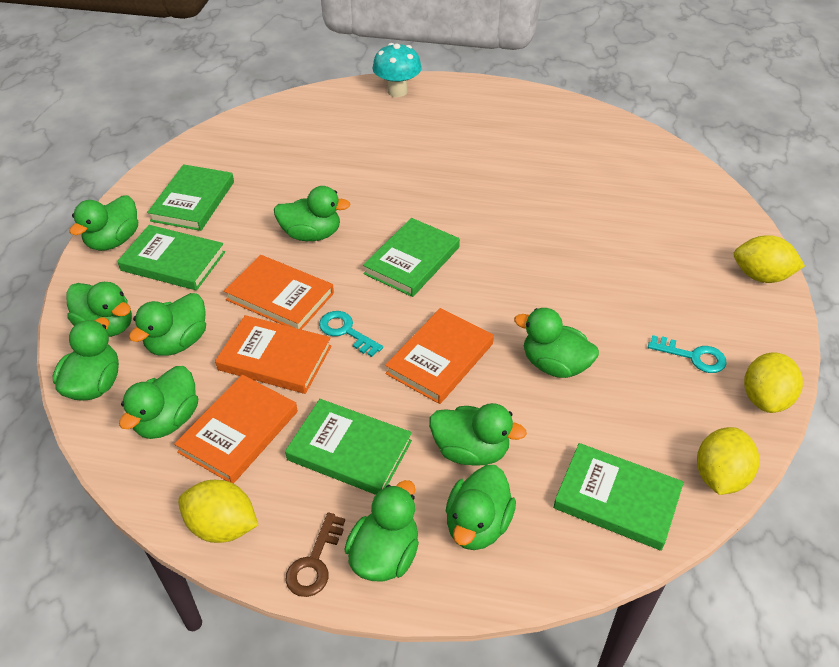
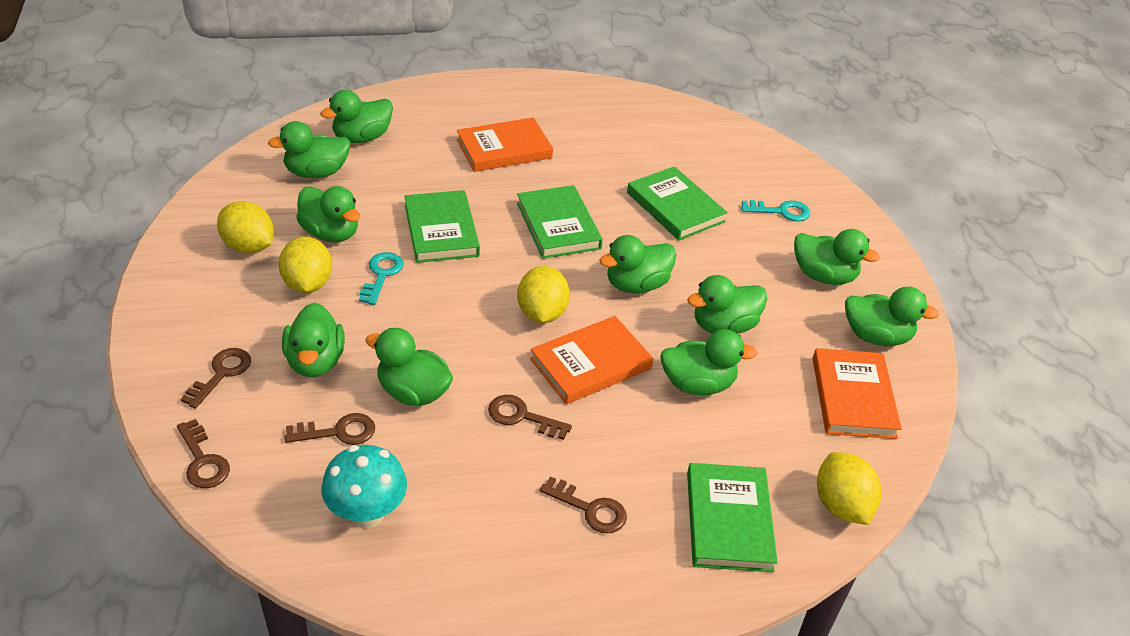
brown key: 1 -> 5
green book: 5 -> 4
orange book: 4 -> 3

